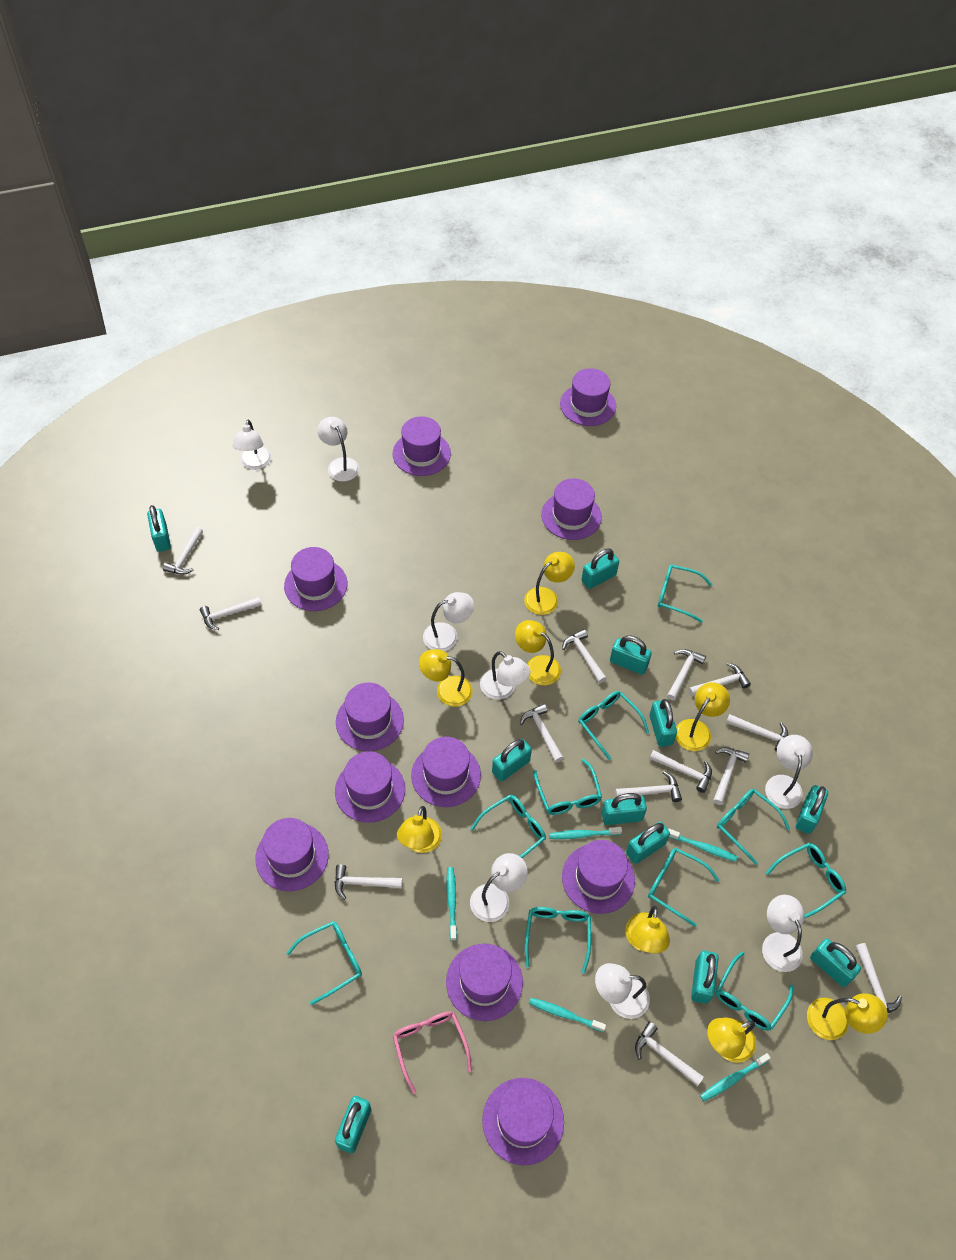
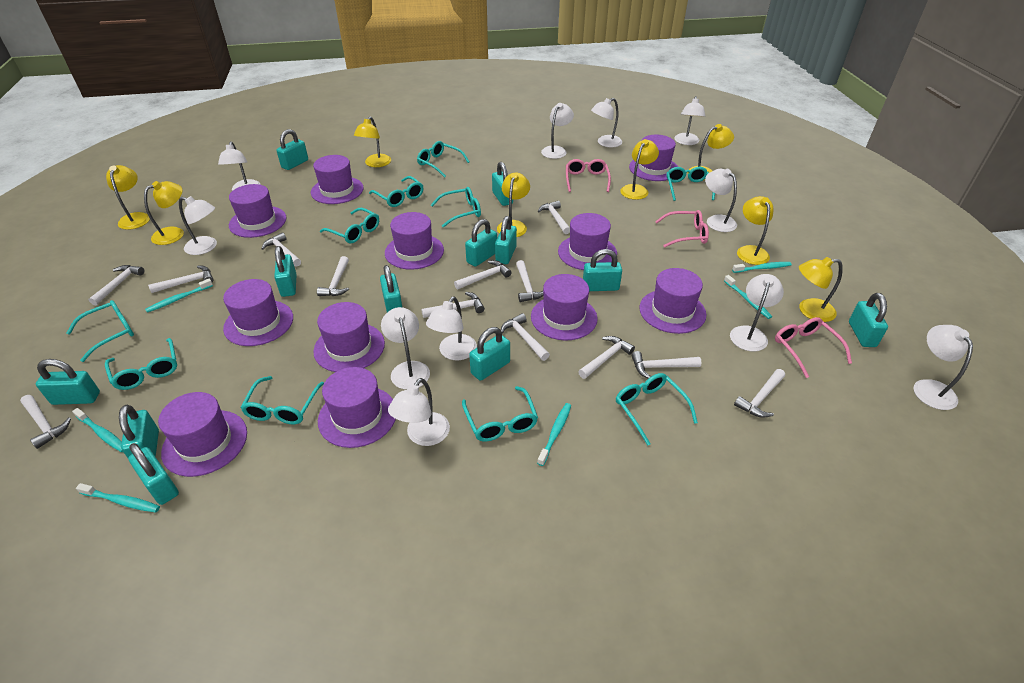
pink glasses: 1 -> 3
turquoise padlock: 11 -> 12
turquoise toothbrush: 5 -> 6
white lamp: 8 -> 11

